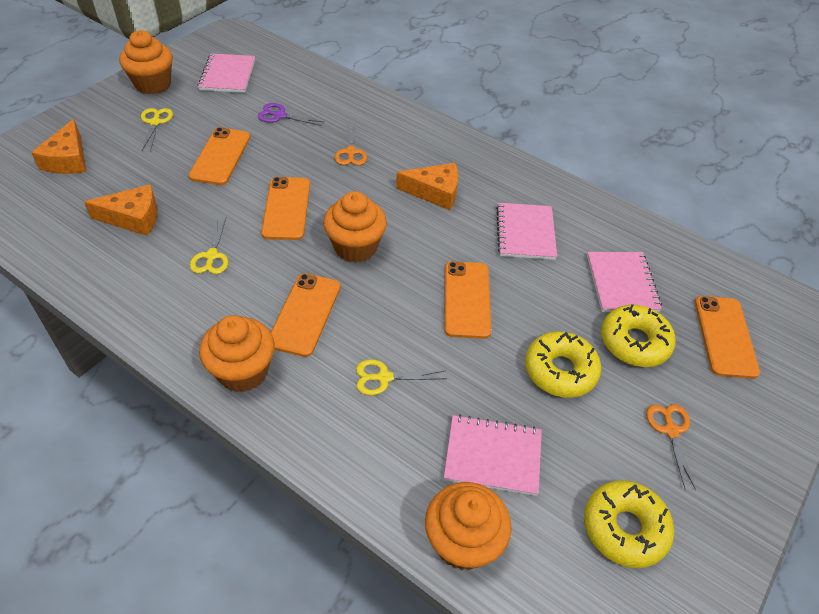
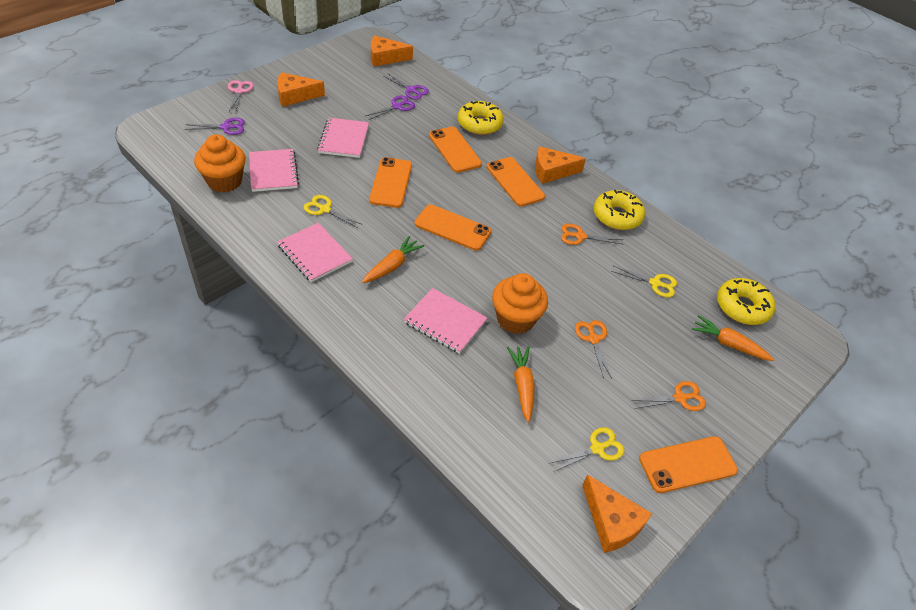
orange carrot: 0 -> 3
orange cheese: 3 -> 4
orange cupcake: 4 -> 2
orange scissors: 2 -> 3
pink scissors: 0 -> 1
purple scissors: 1 -> 3

